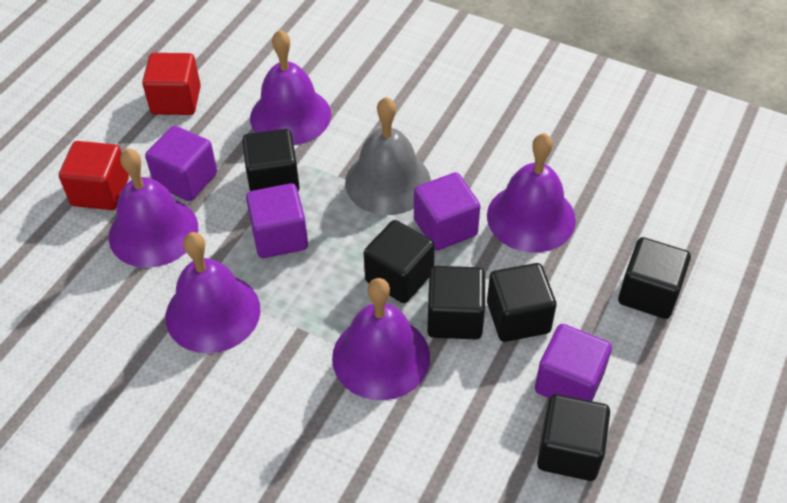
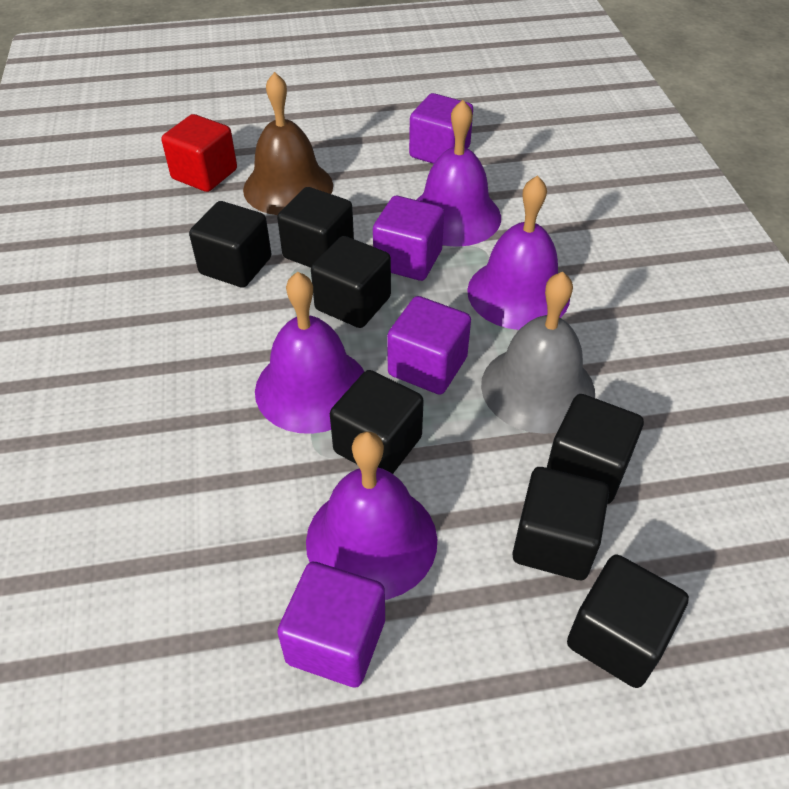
black cube: 6 -> 7
brown bell: 0 -> 1
purple bell: 5 -> 4
red cube: 2 -> 1

